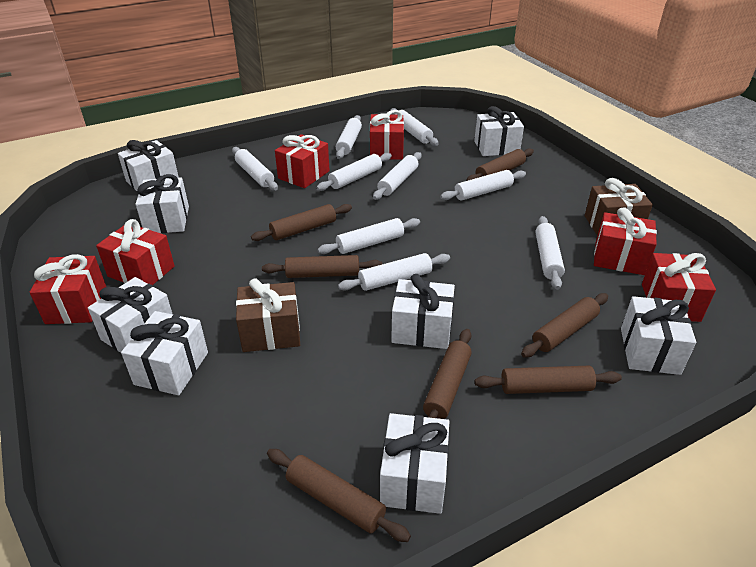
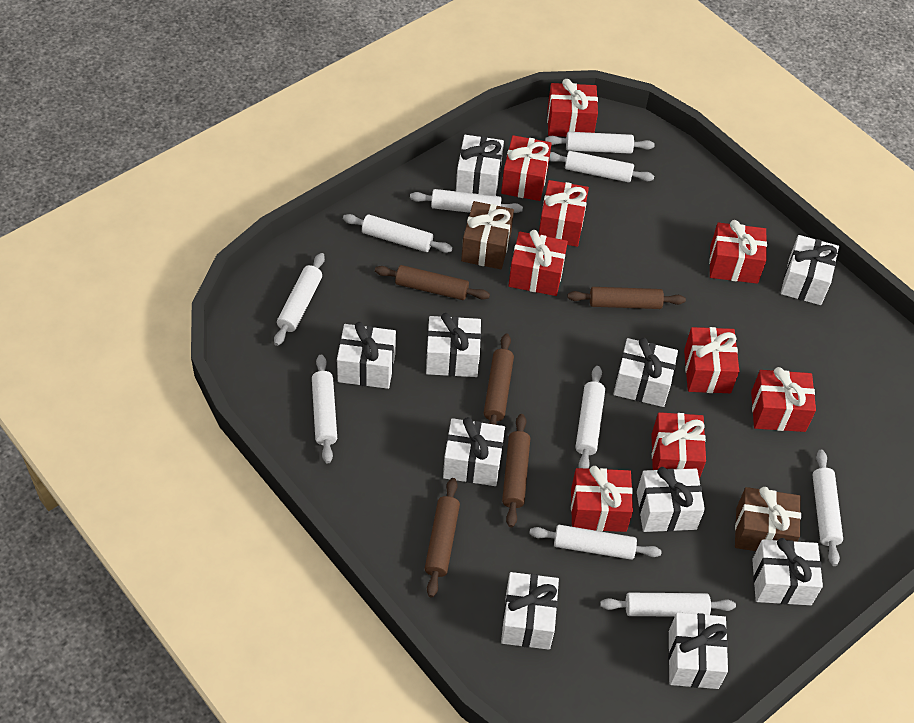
brown rolling pin: 7 -> 5
red gift: 6 -> 9
white gift: 8 -> 10
white rolling pin: 9 -> 10

